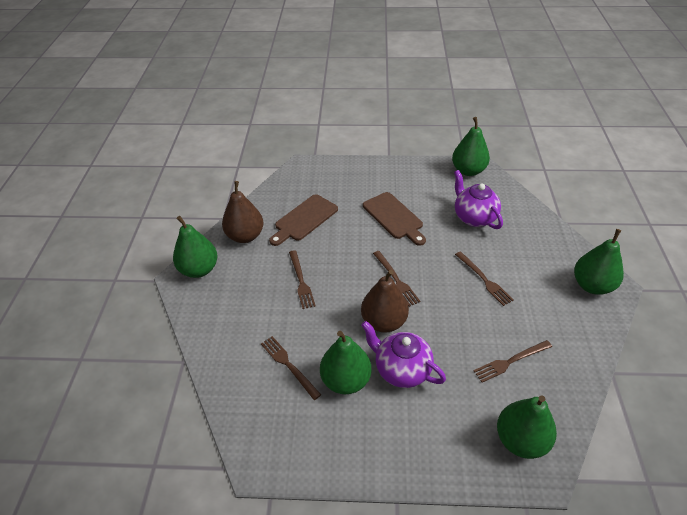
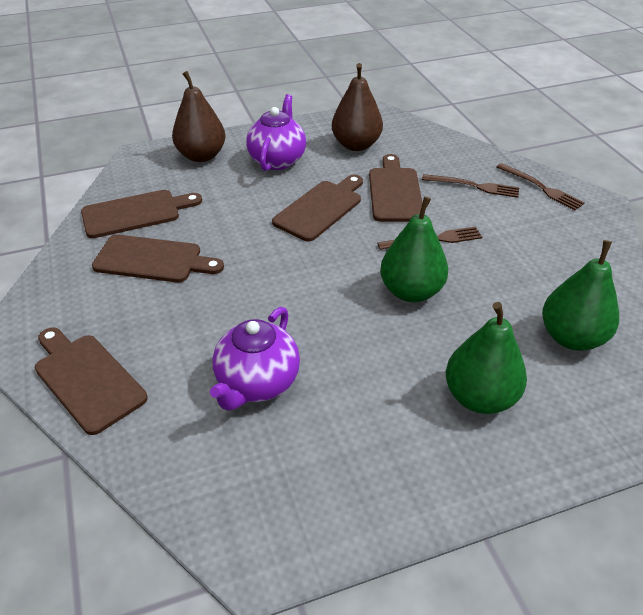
brown cutting board: 2 -> 5
brown fork: 5 -> 3
green pear: 5 -> 3

